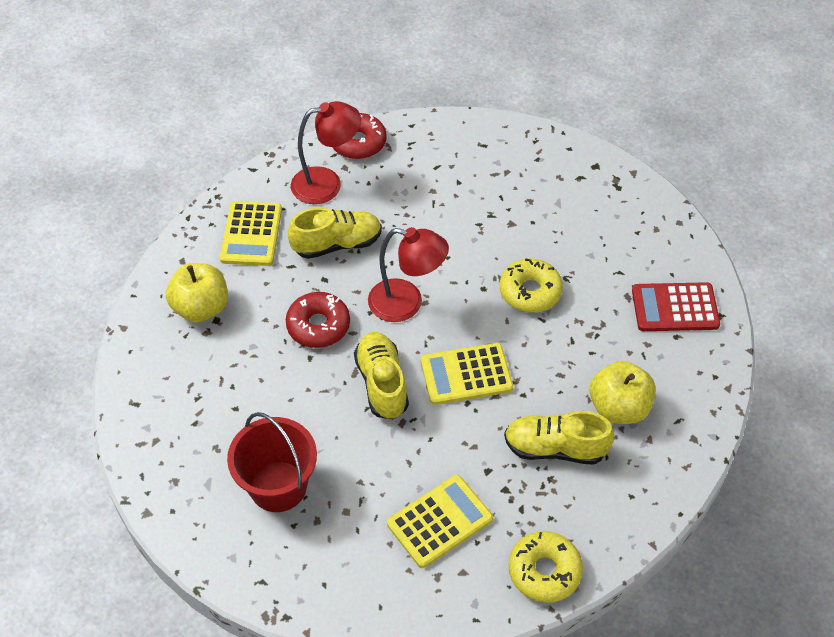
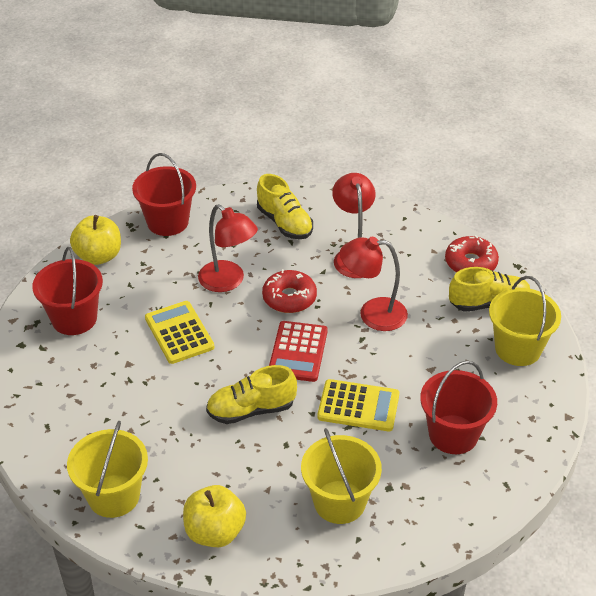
red bucket: 1 -> 3
red lamp: 2 -> 3
yellow bucket: 0 -> 3
yellow calculator: 3 -> 2
yellow donut: 2 -> 0

